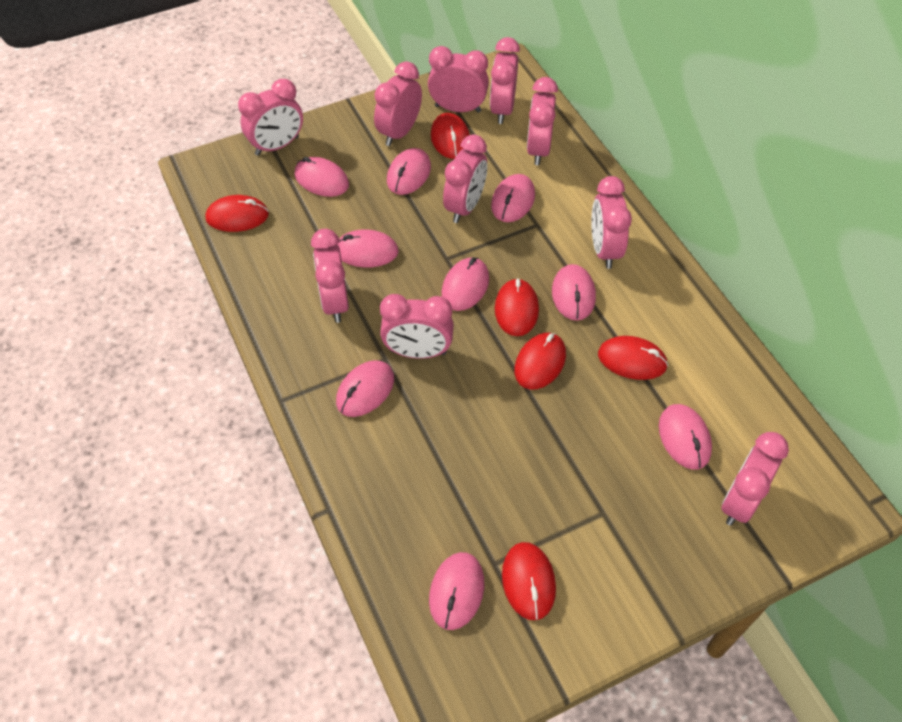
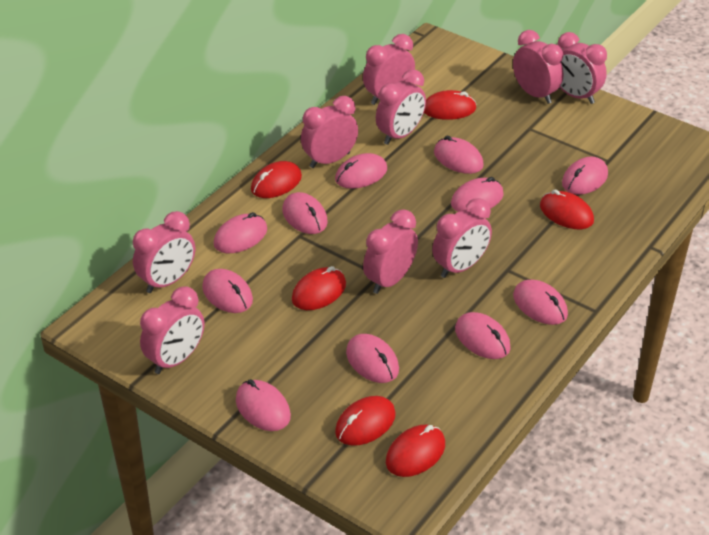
pink clock: 10 -> 9
pink mouse: 9 -> 11

